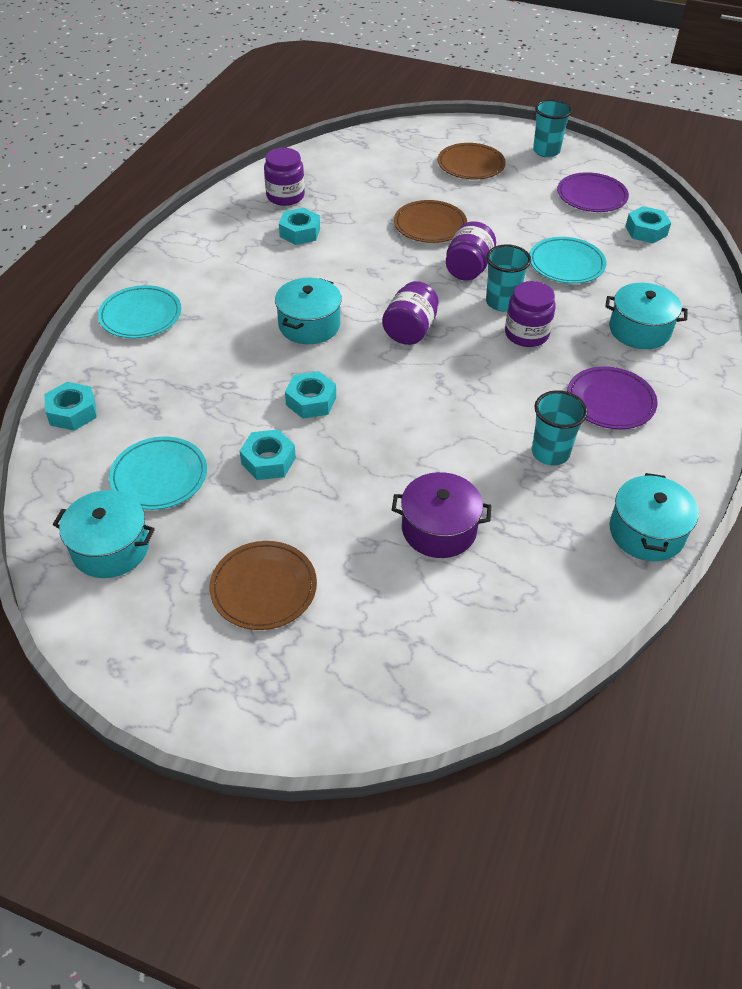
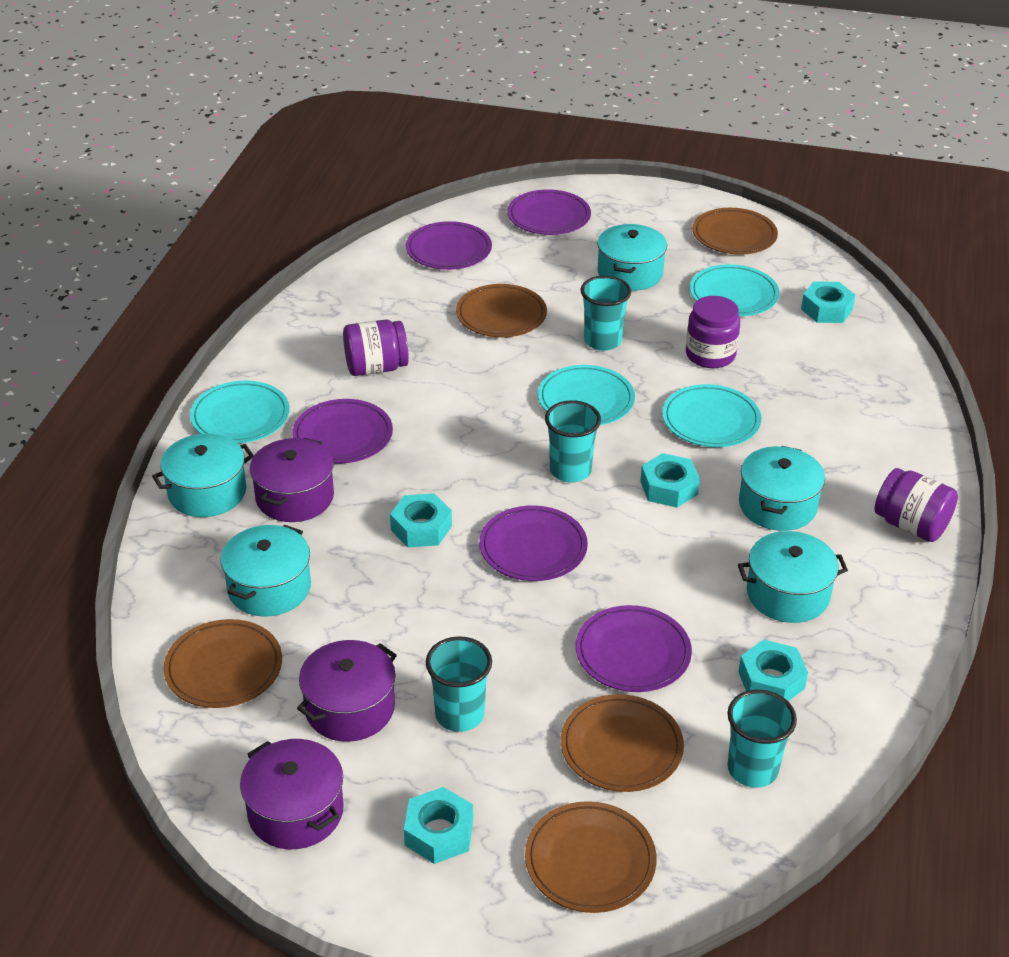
brown plate: 3 -> 5
purple jar: 4 -> 3
purple plate: 2 -> 5
purple pot: 1 -> 3
turquoise cup: 3 -> 4
turquoise plate: 3 -> 4
turquoise pot: 4 -> 5

